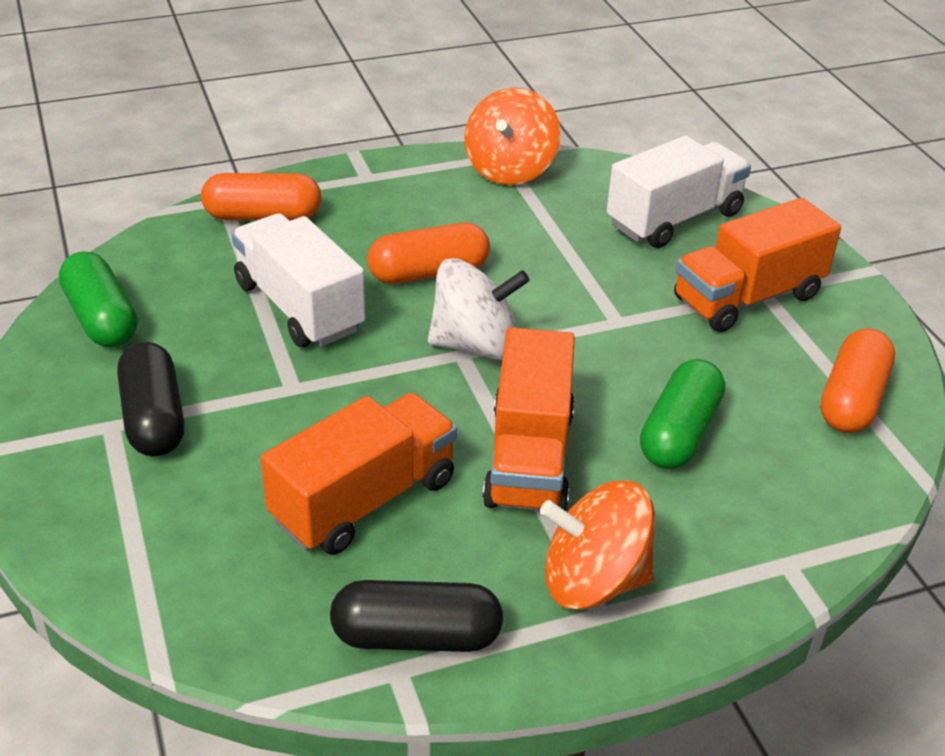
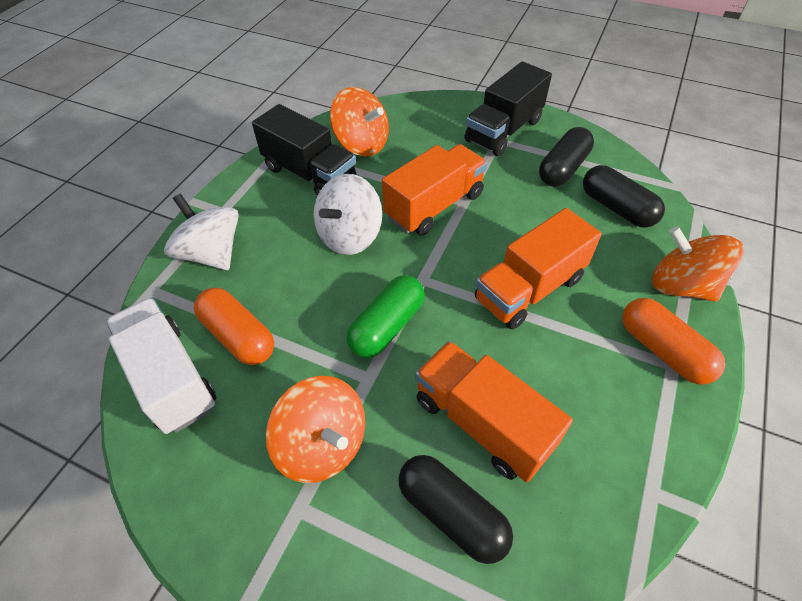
black capsule: 2 -> 3
black truck: 0 -> 2
green capsule: 2 -> 1
orange capsule: 3 -> 2
orange spinning top: 2 -> 3
white spinning top: 1 -> 2
white truck: 2 -> 1

